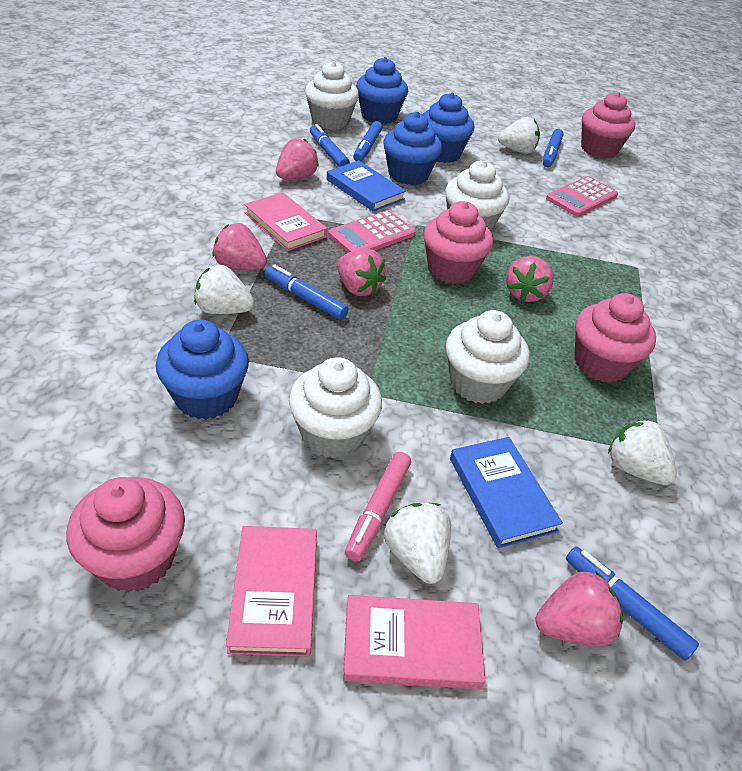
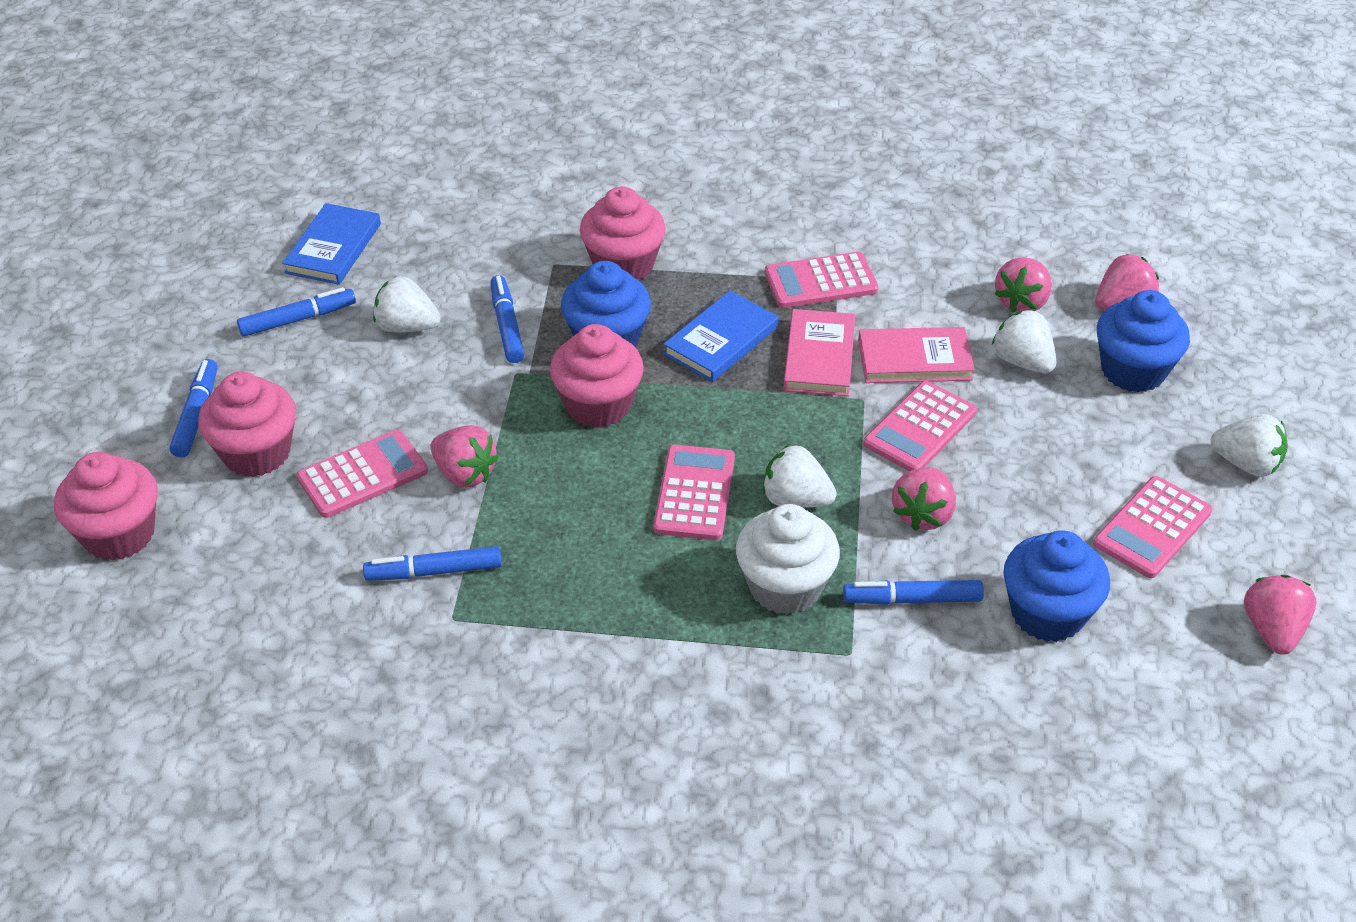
blue cupcake: 4 -> 3
pink book: 3 -> 2
pink calculator: 2 -> 5
pink marker: 1 -> 0
white cupcake: 4 -> 1

